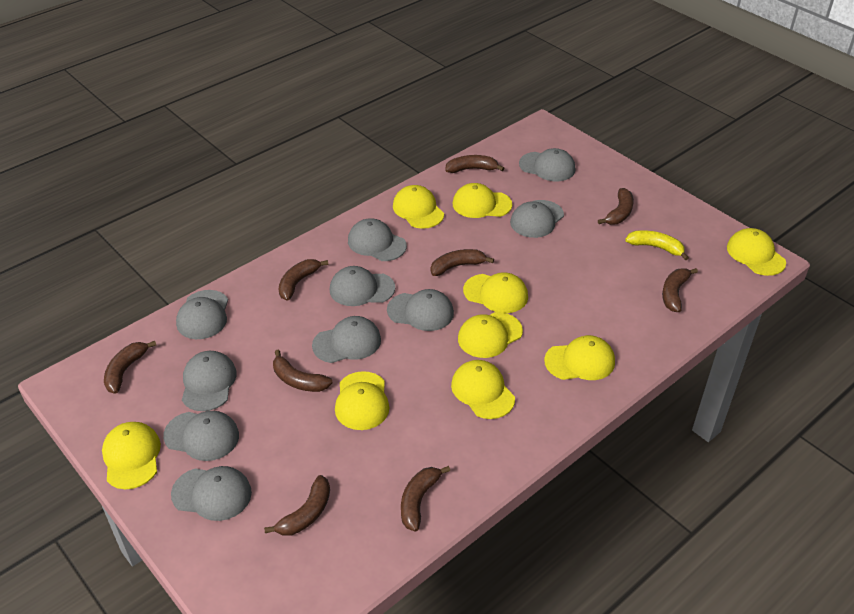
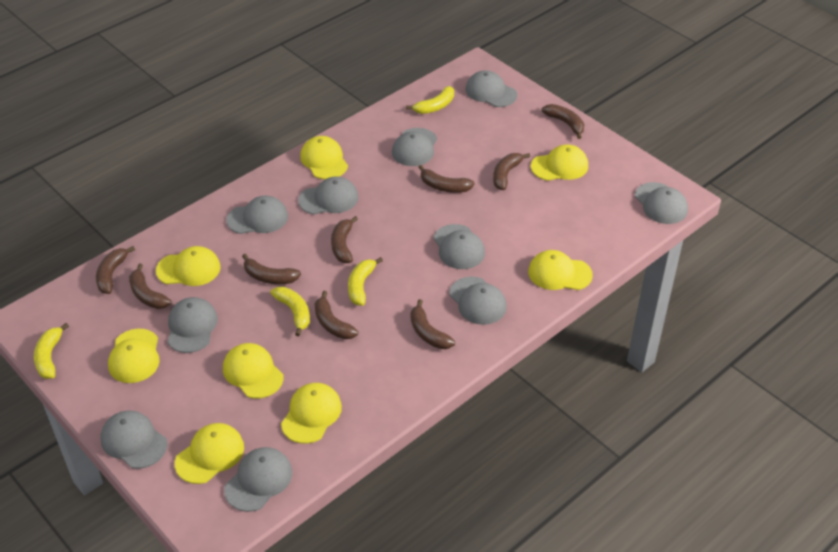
yellow banana: 1 -> 4
yellow cap: 9 -> 8

